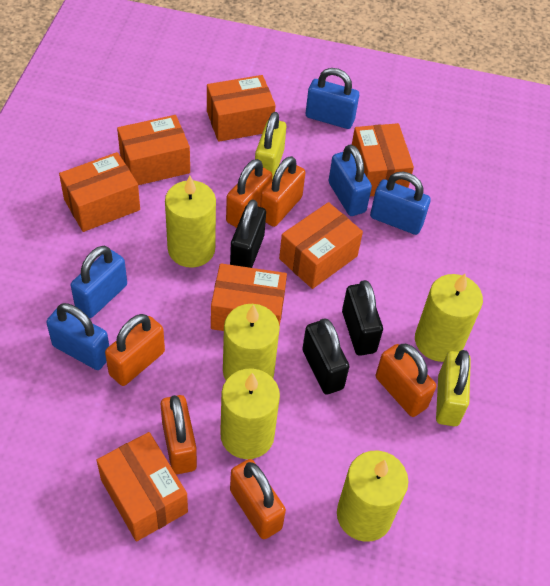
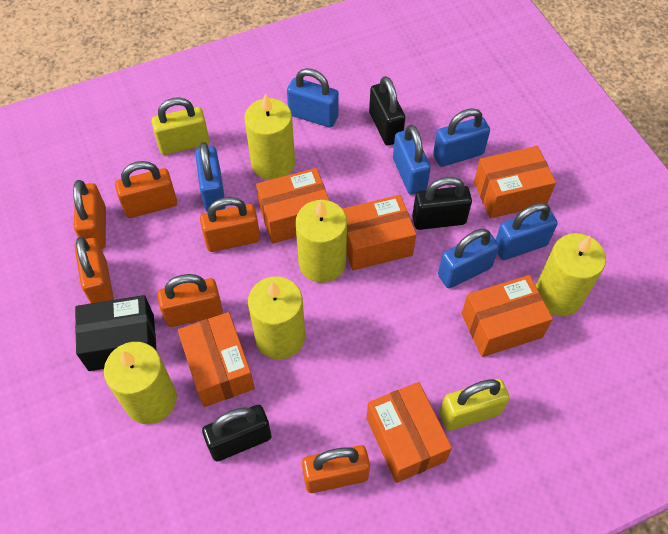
black box: 0 -> 1
blue padlock: 5 -> 6
orange box: 7 -> 6

